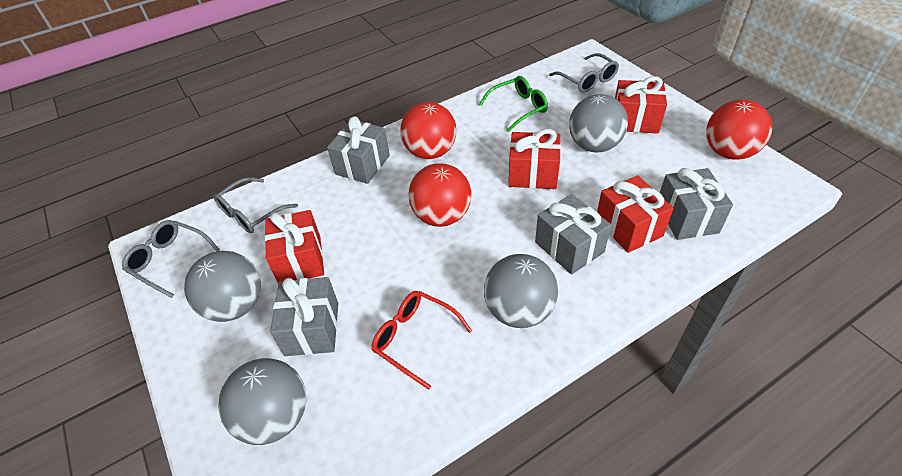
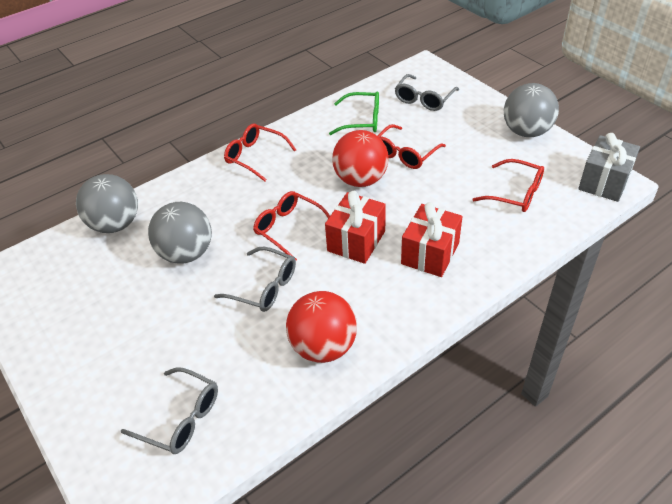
grey ball: 4 -> 3
grey gift: 4 -> 1
red ball: 3 -> 2
red gift: 4 -> 2
red glasses: 1 -> 4

